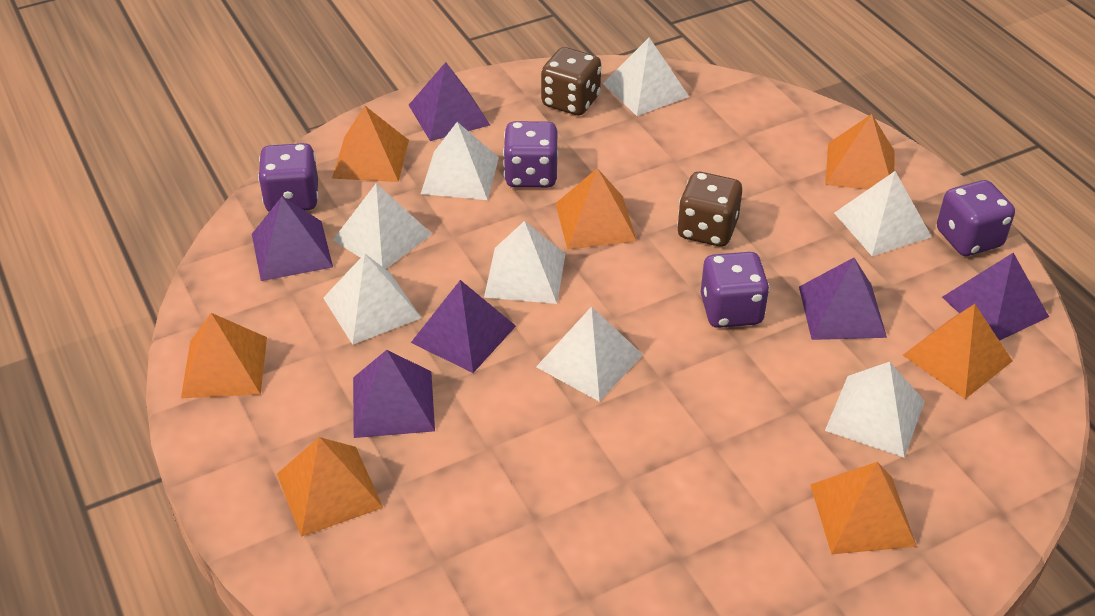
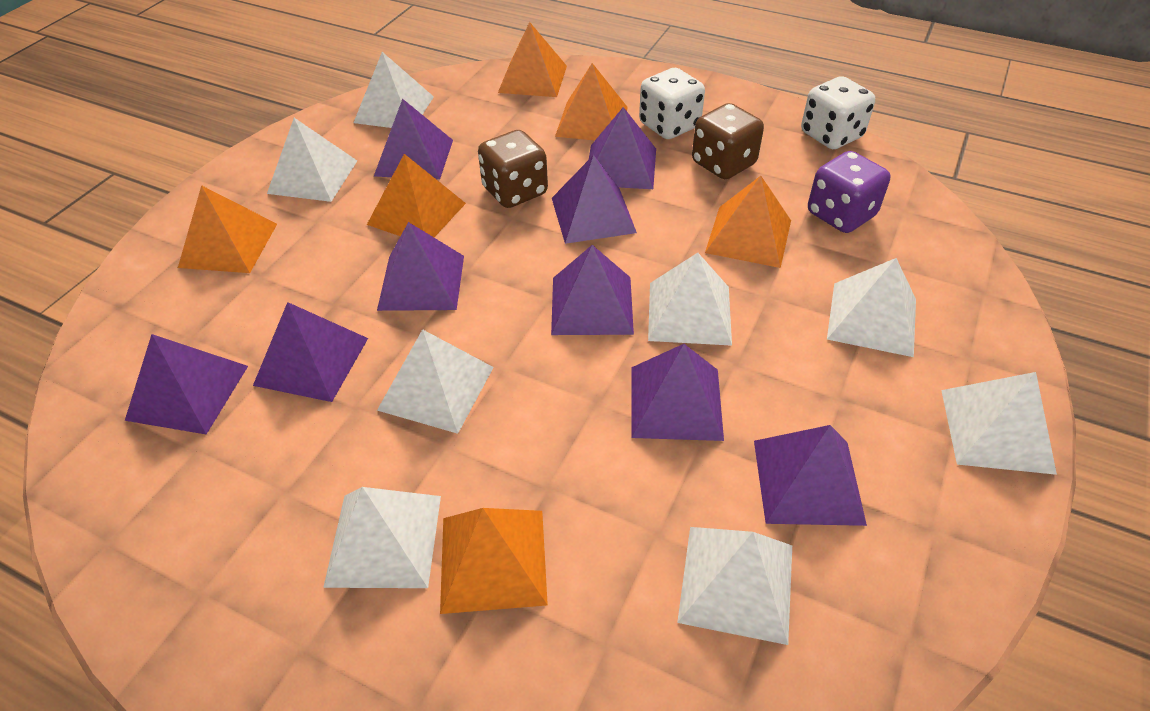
orange pyramid: 7 -> 6
purple dice: 4 -> 1
purple pyramid: 6 -> 9
white dice: 0 -> 2

